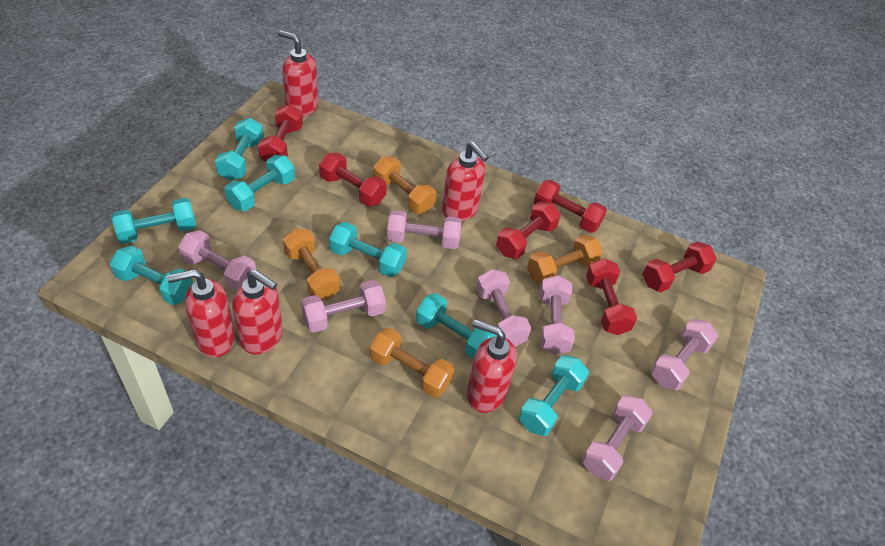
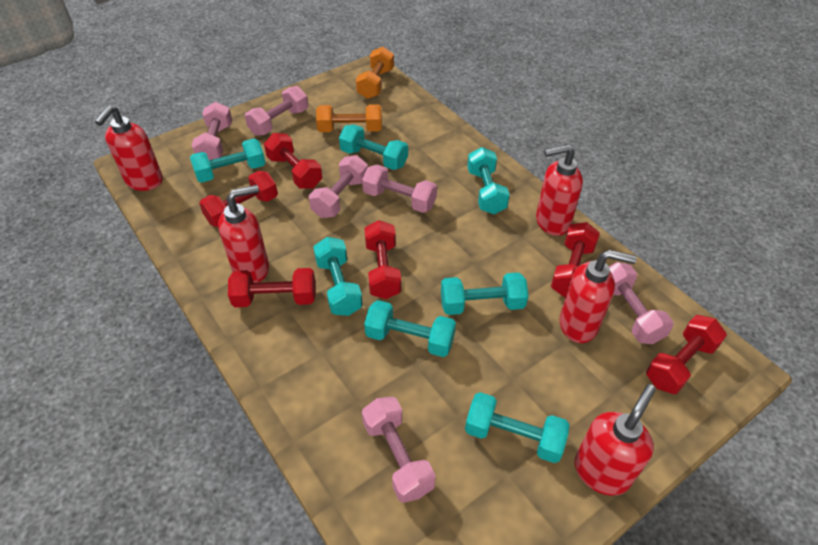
orange dumbbell: 4 -> 2
pink dumbbell: 7 -> 6

